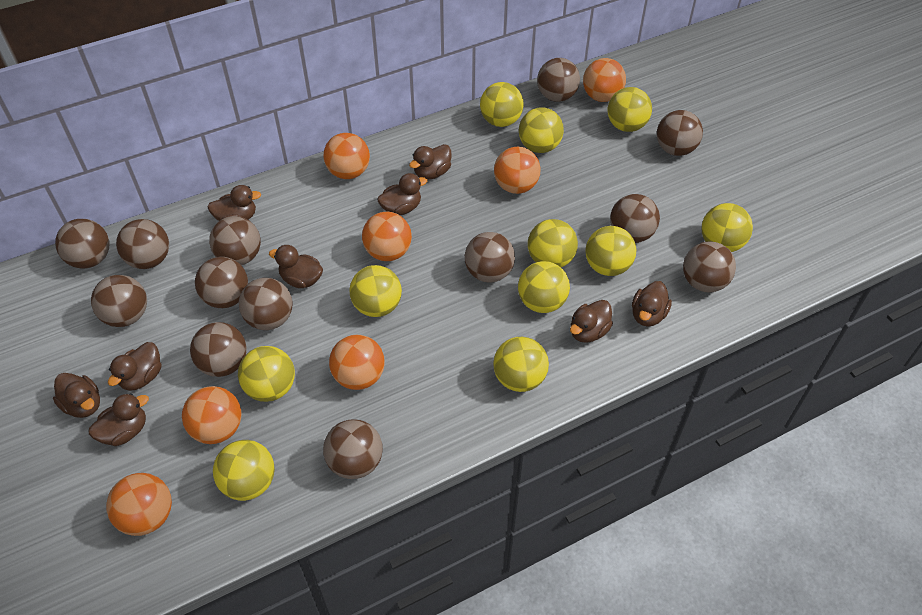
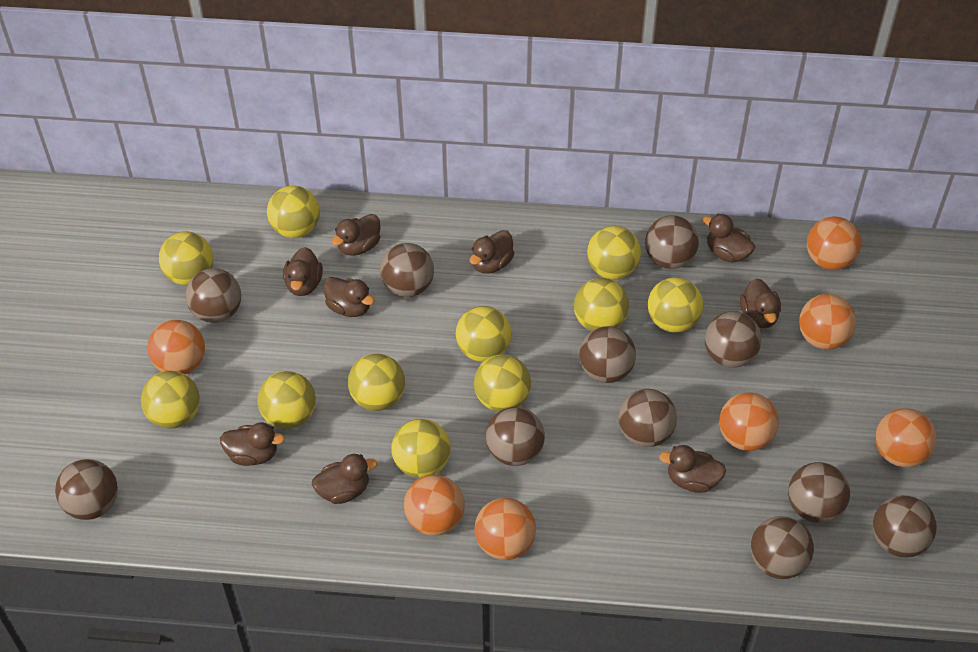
brown ball: 13 -> 11

